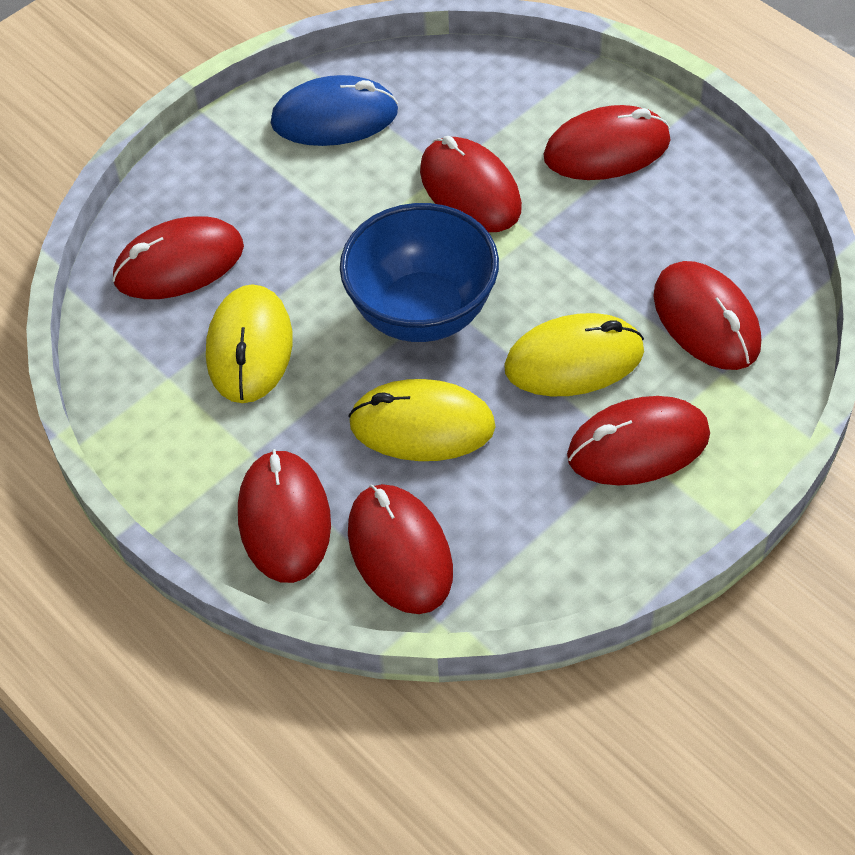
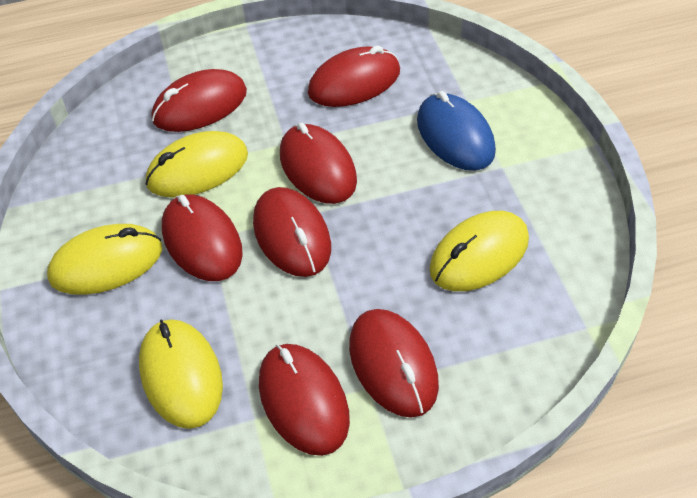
blue bowl: 1 -> 0
yellow mouse: 3 -> 4

